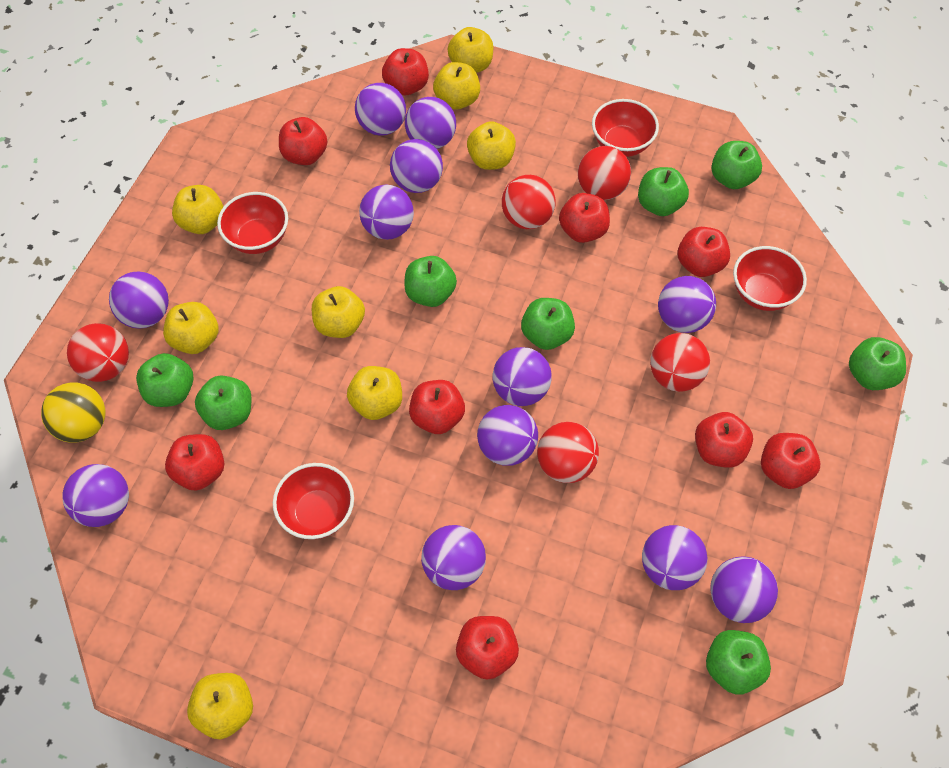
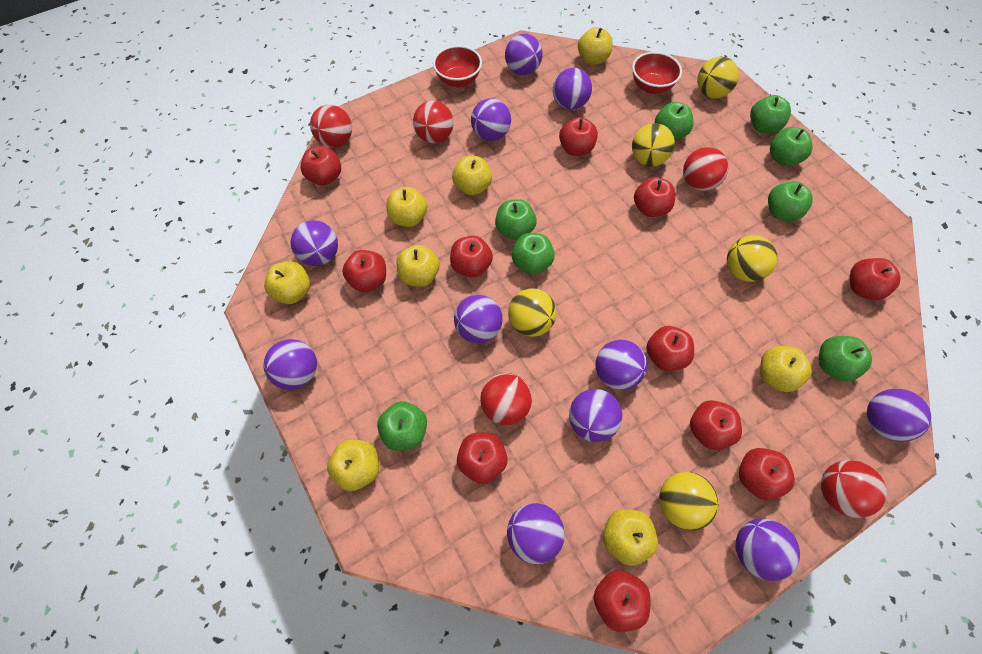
purple ball: 12 -> 11
red apple: 9 -> 11
red bowl: 4 -> 2
yellow ball: 1 -> 5

